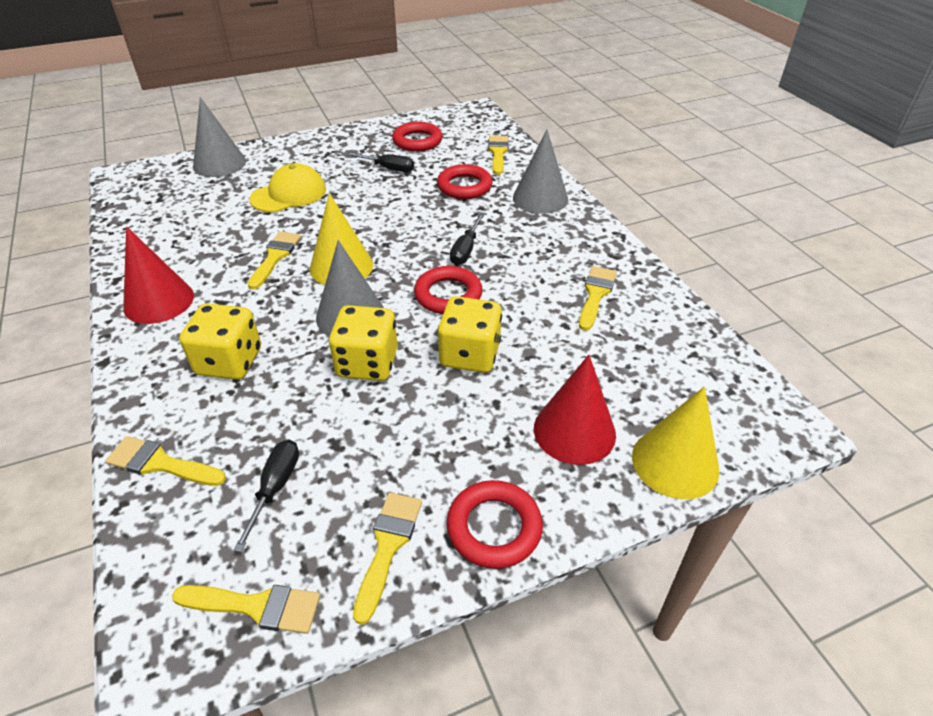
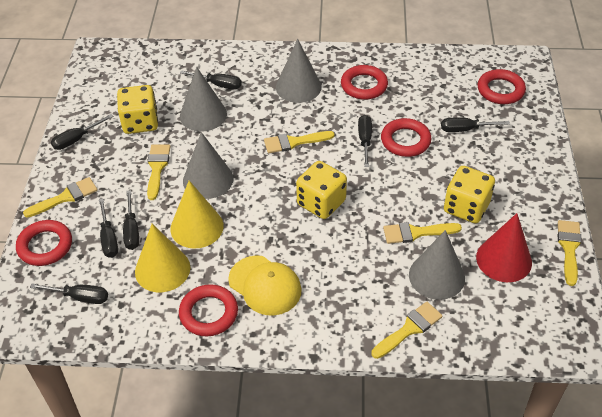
black screwdriver: 3 -> 7
grey cone: 3 -> 4
red cone: 2 -> 1
red ring: 4 -> 5

